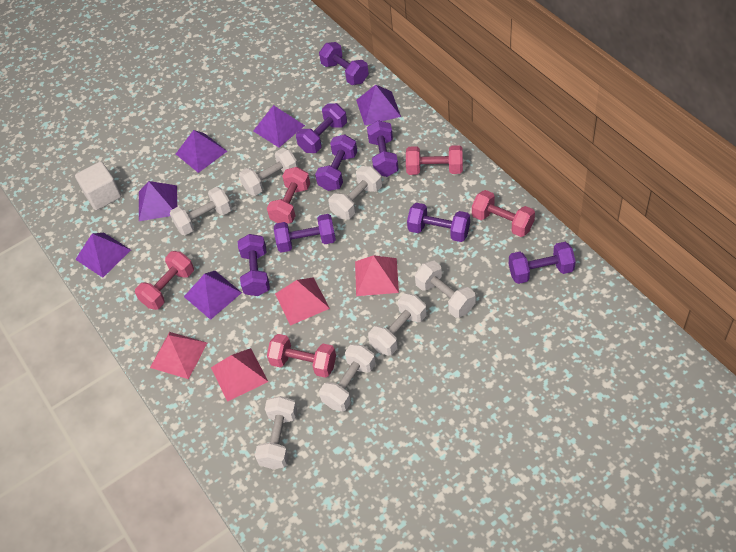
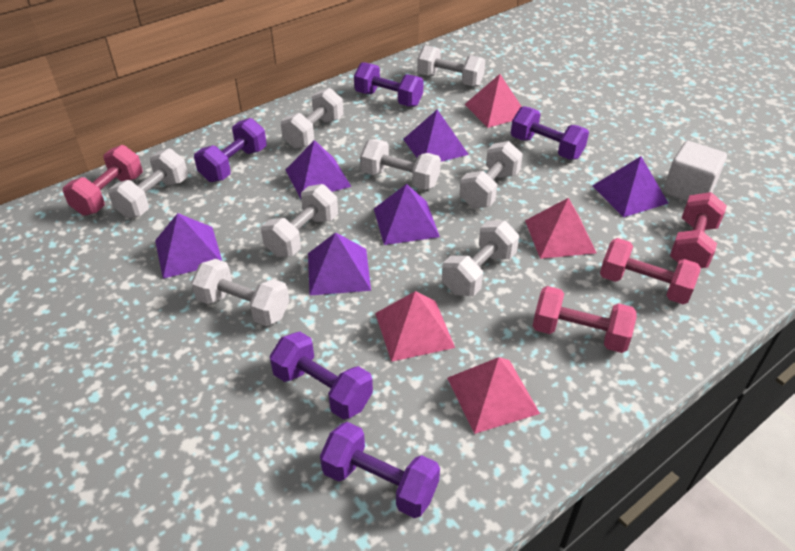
pink dumbbell: 5 -> 4
purple dumbbell: 8 -> 5
white dumbbell: 7 -> 8

